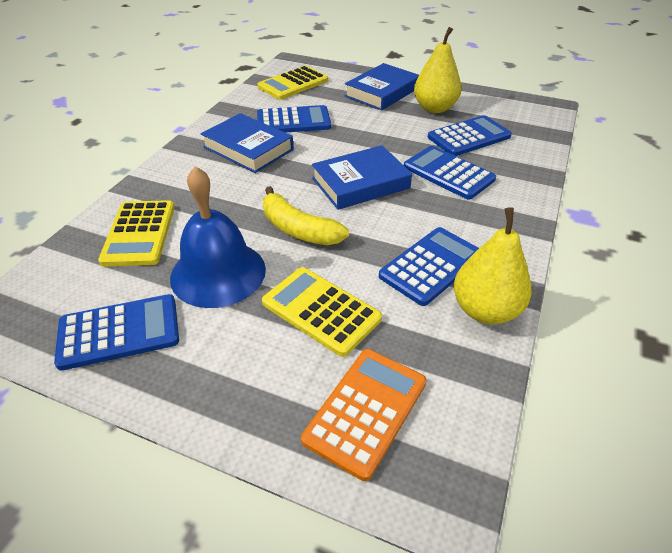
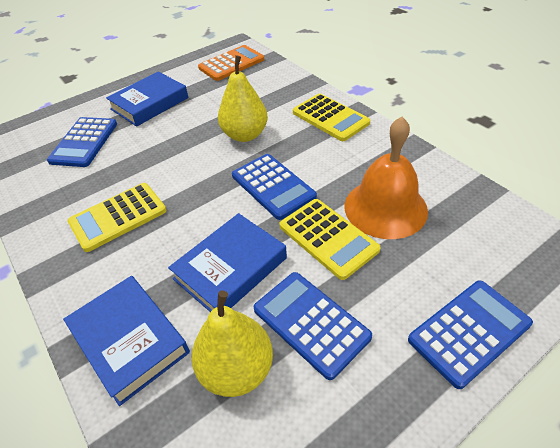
blue bell: 1 -> 0
blue calculator: 5 -> 4
orange bell: 0 -> 1
yellow banana: 1 -> 0

